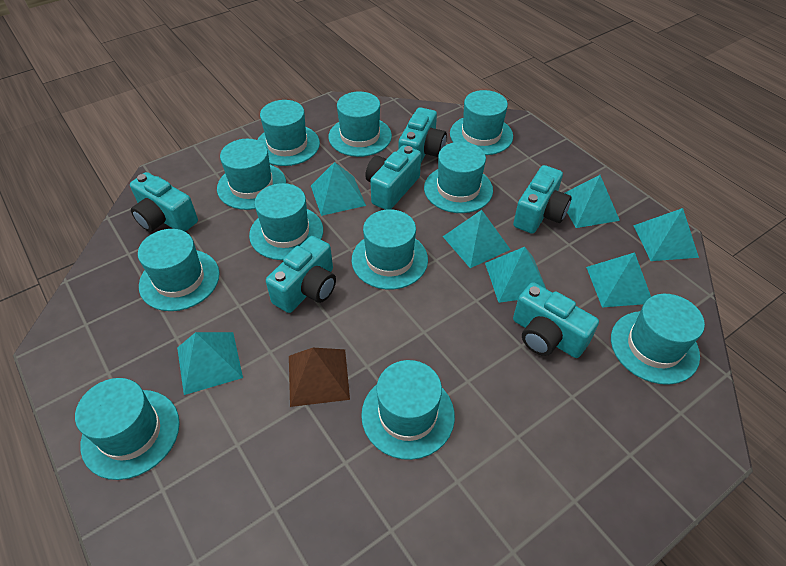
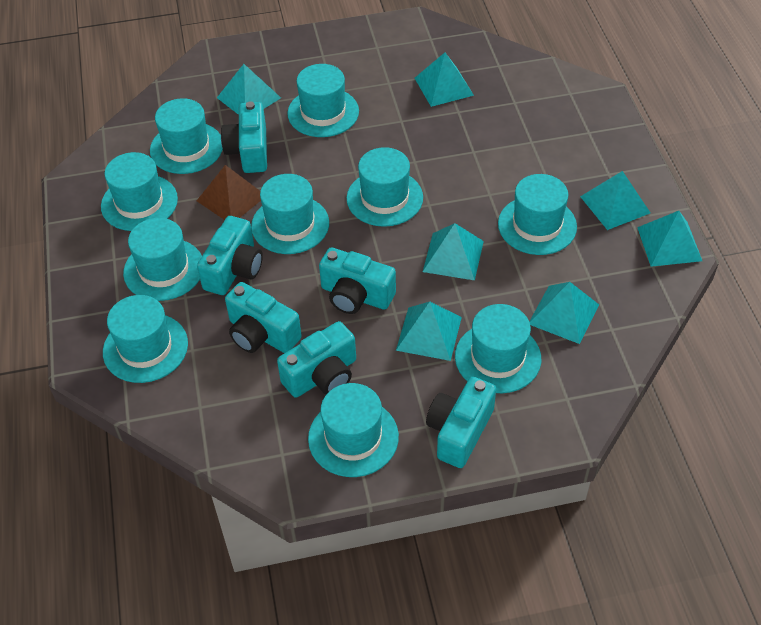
turquoise hat: 11 -> 10

